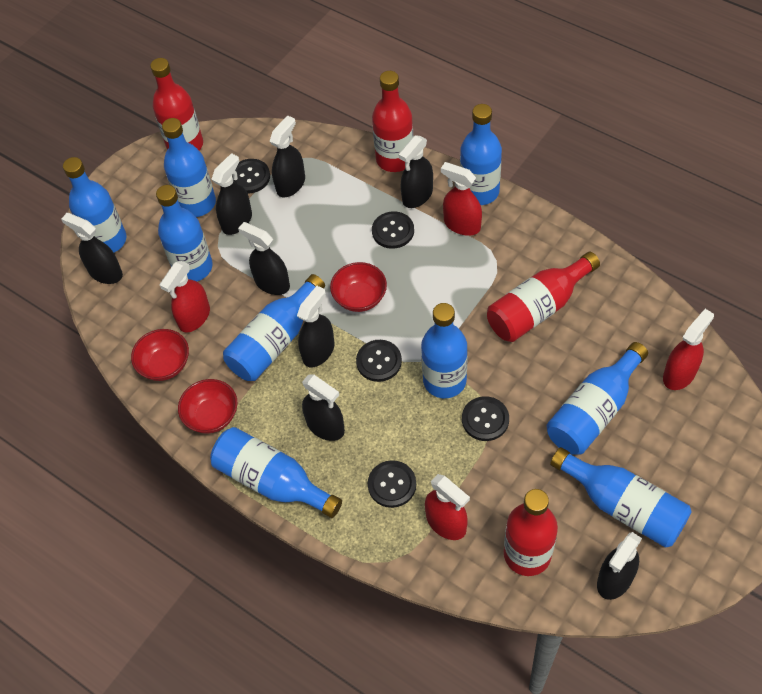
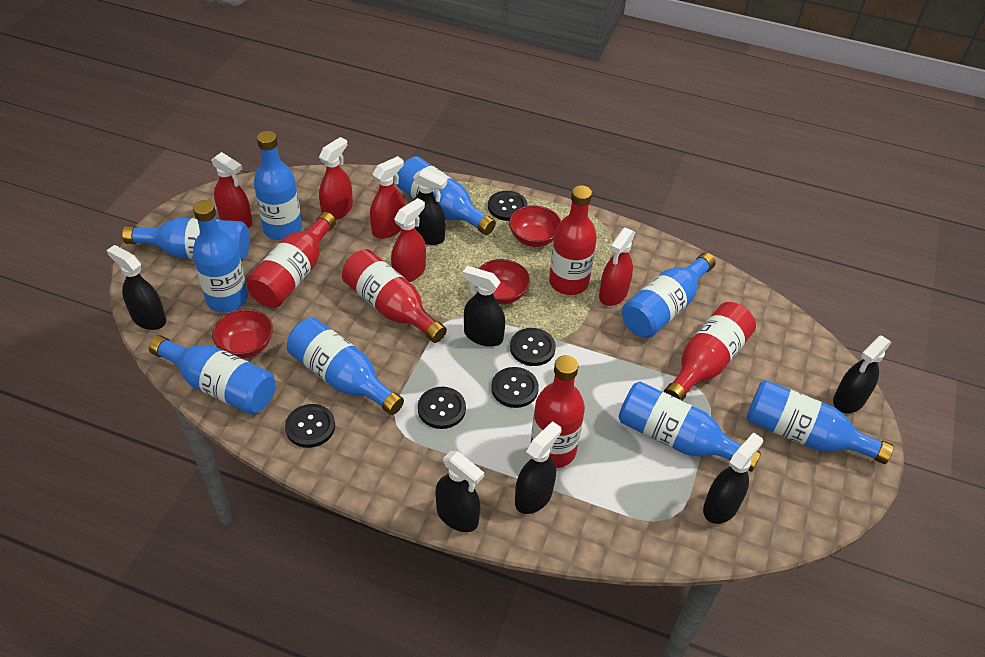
black spray bottle: 8 -> 7
red bottle: 4 -> 5
red spray bottle: 4 -> 5

